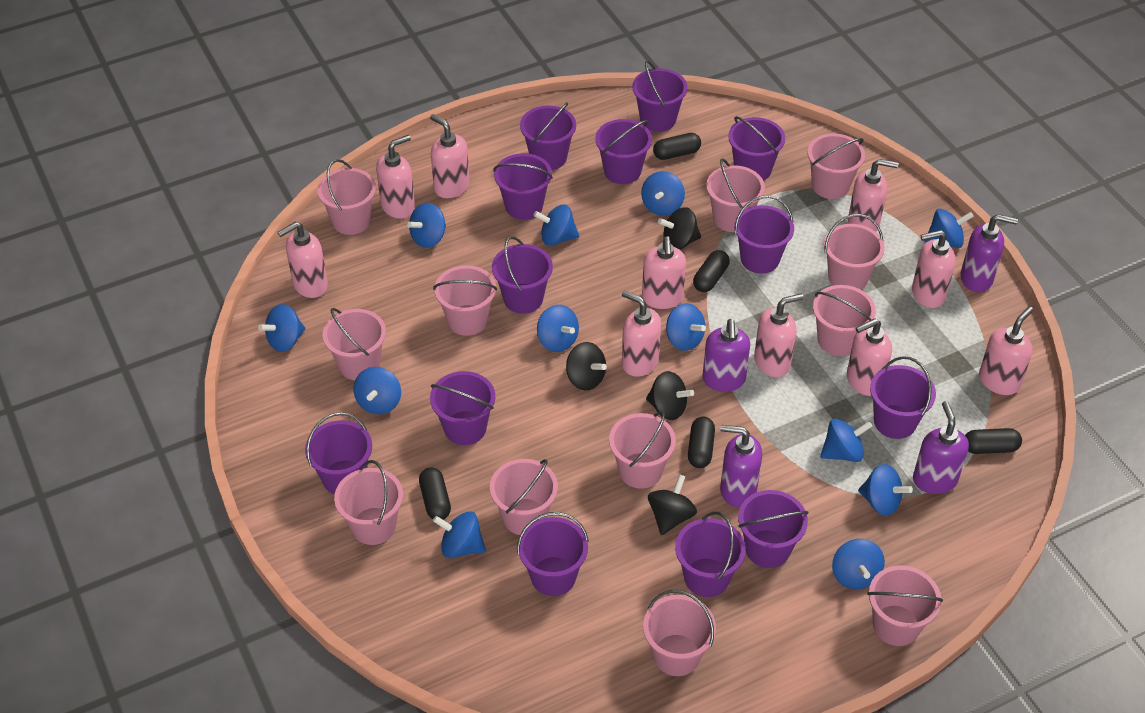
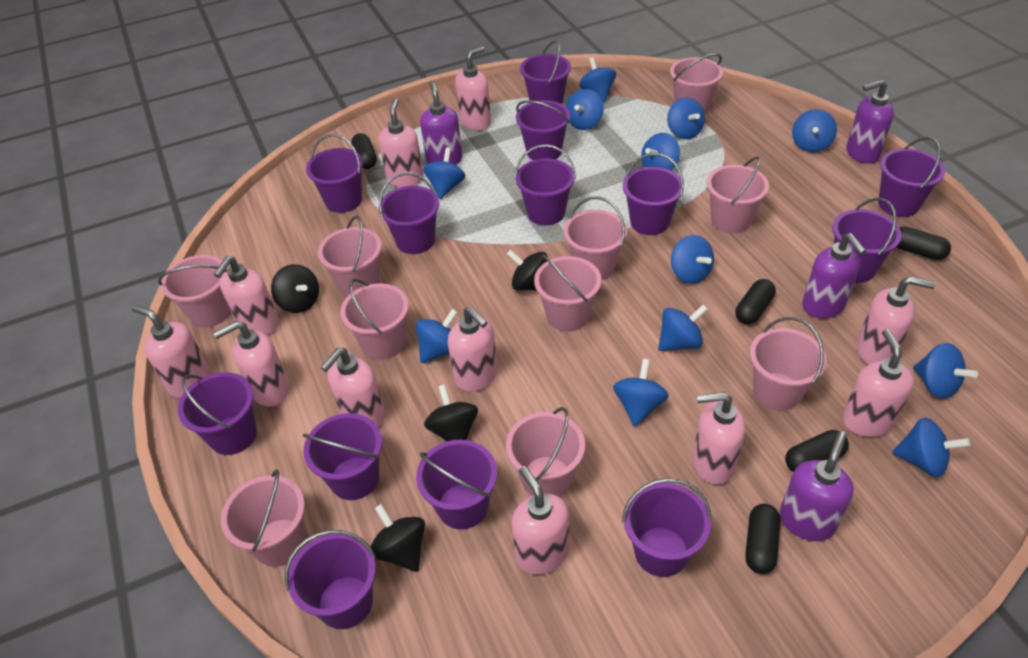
pink bucket: 12 -> 10
pink soap dispenser: 10 -> 11

